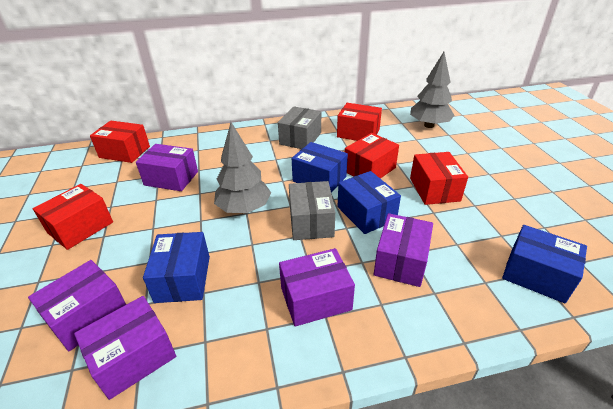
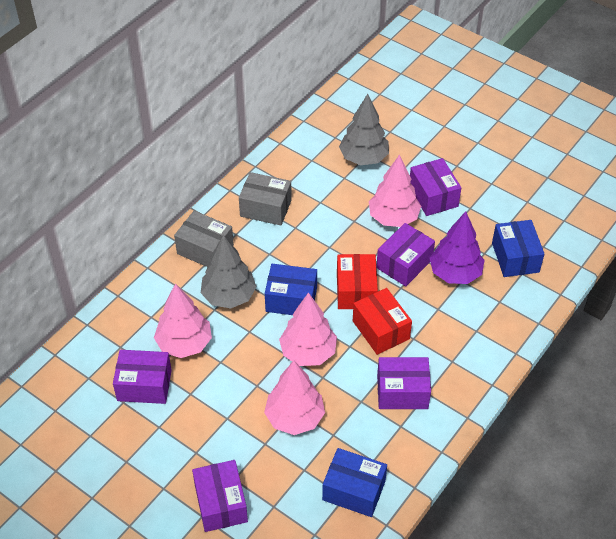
blue box: 4 -> 3
pink tree: 0 -> 4
purple tree: 0 -> 1
red box: 5 -> 2

